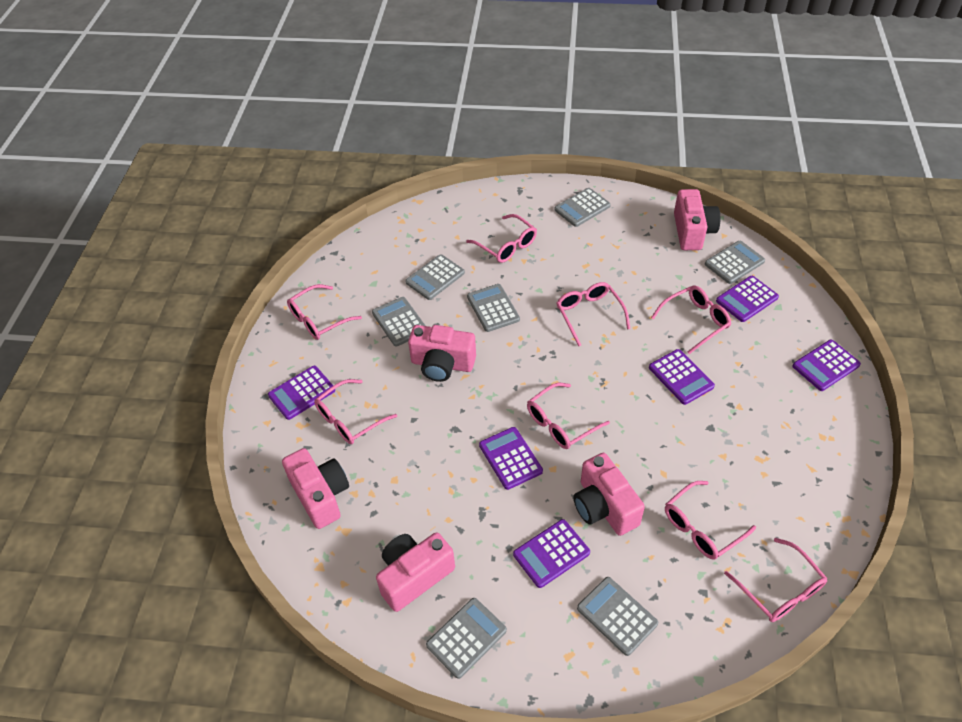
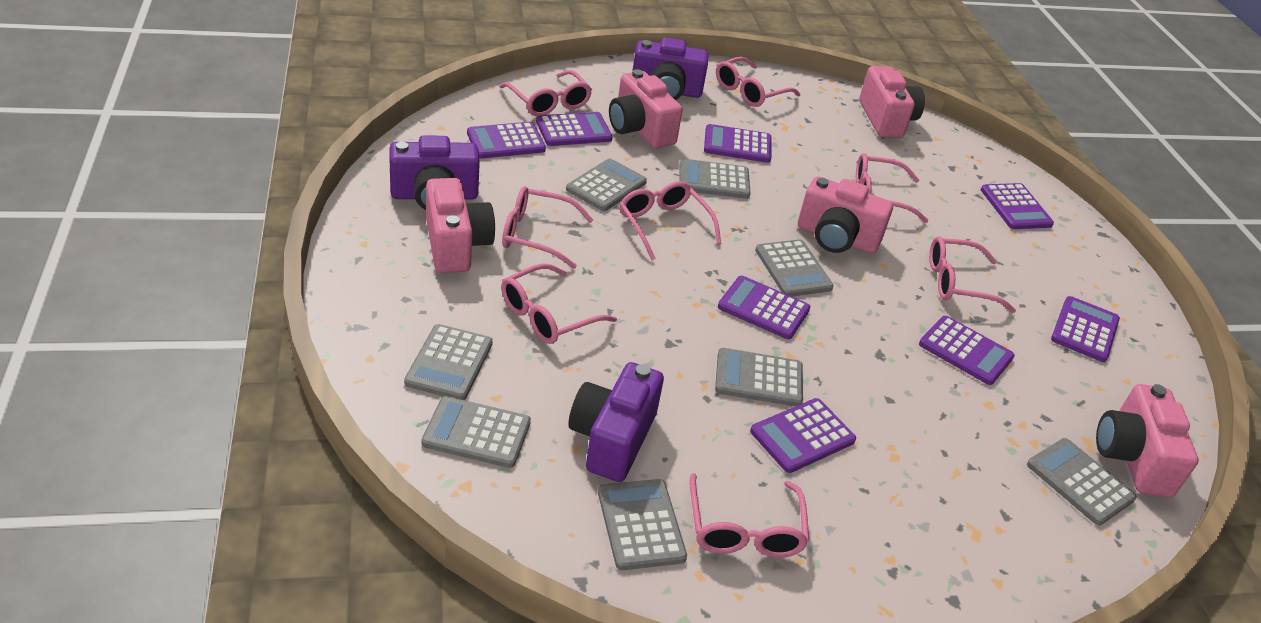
grey calculator: 7 -> 8
purple calculator: 6 -> 8
purple camera: 0 -> 3

